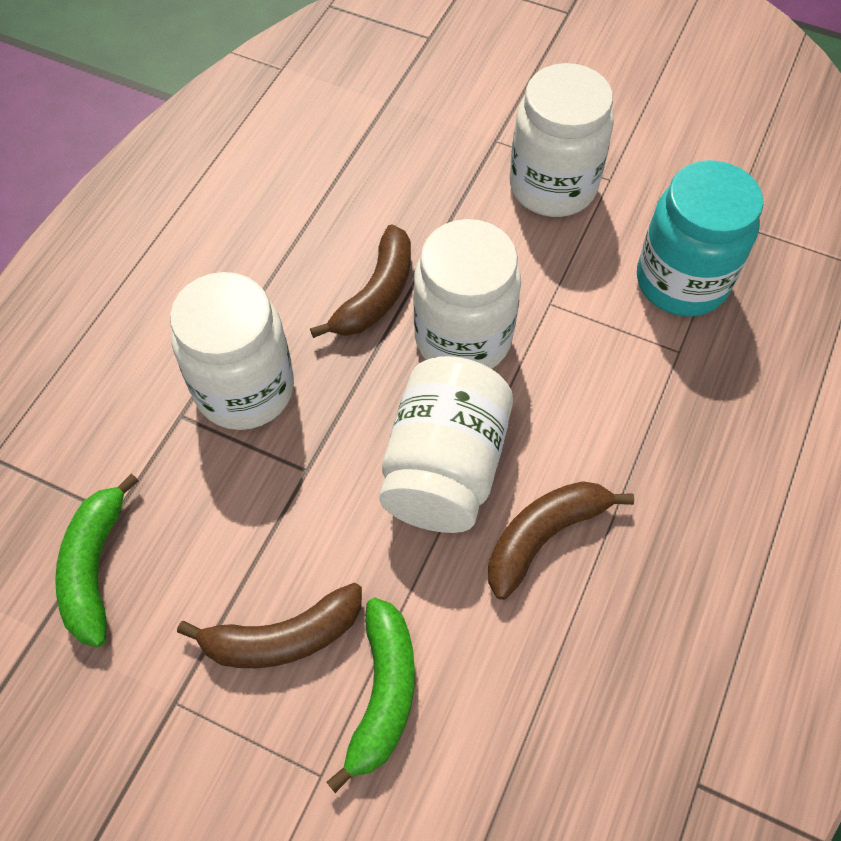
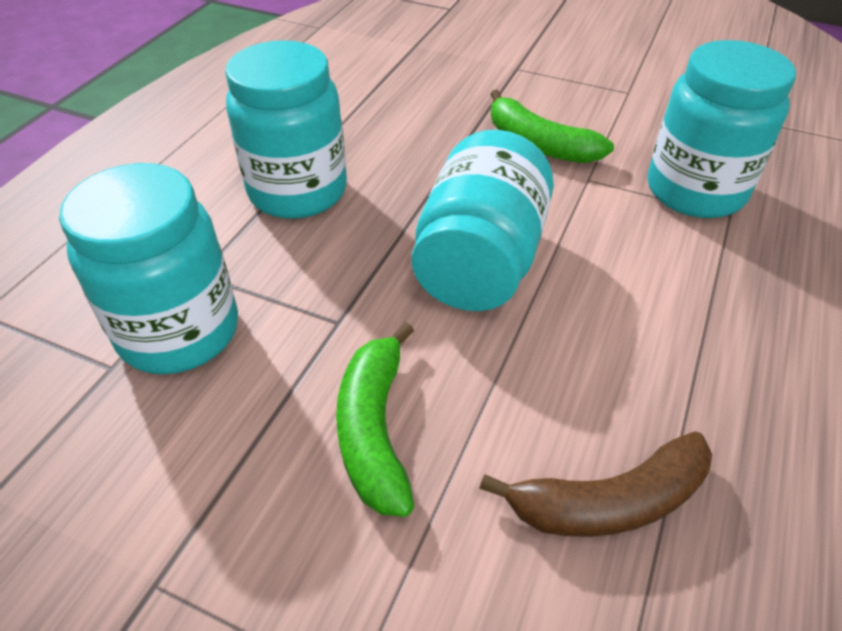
brown banana: 3 -> 1
turquoise jar: 1 -> 4
white jar: 4 -> 0

